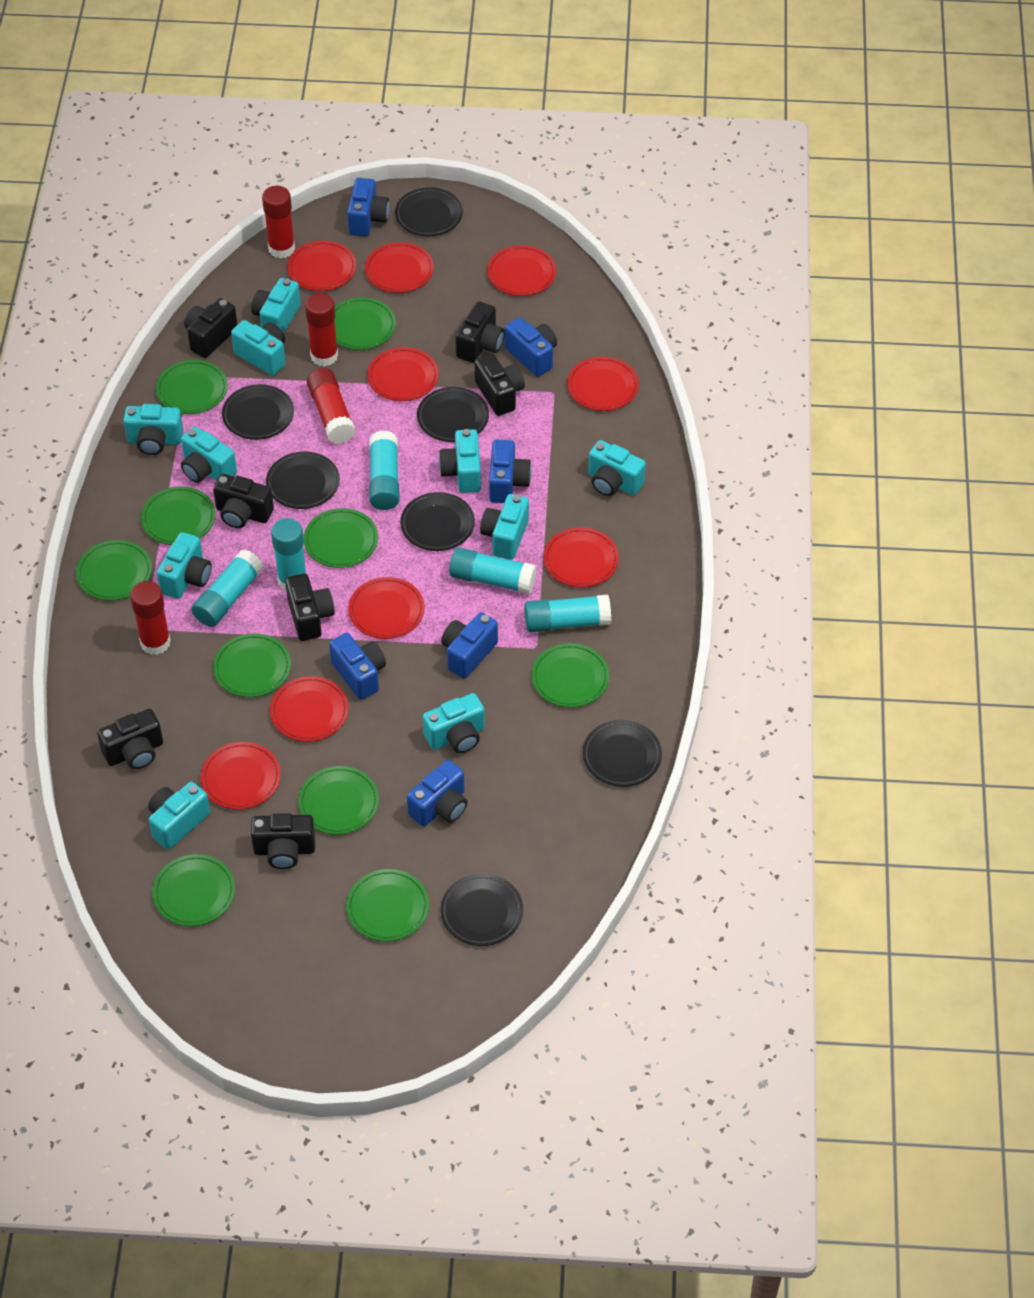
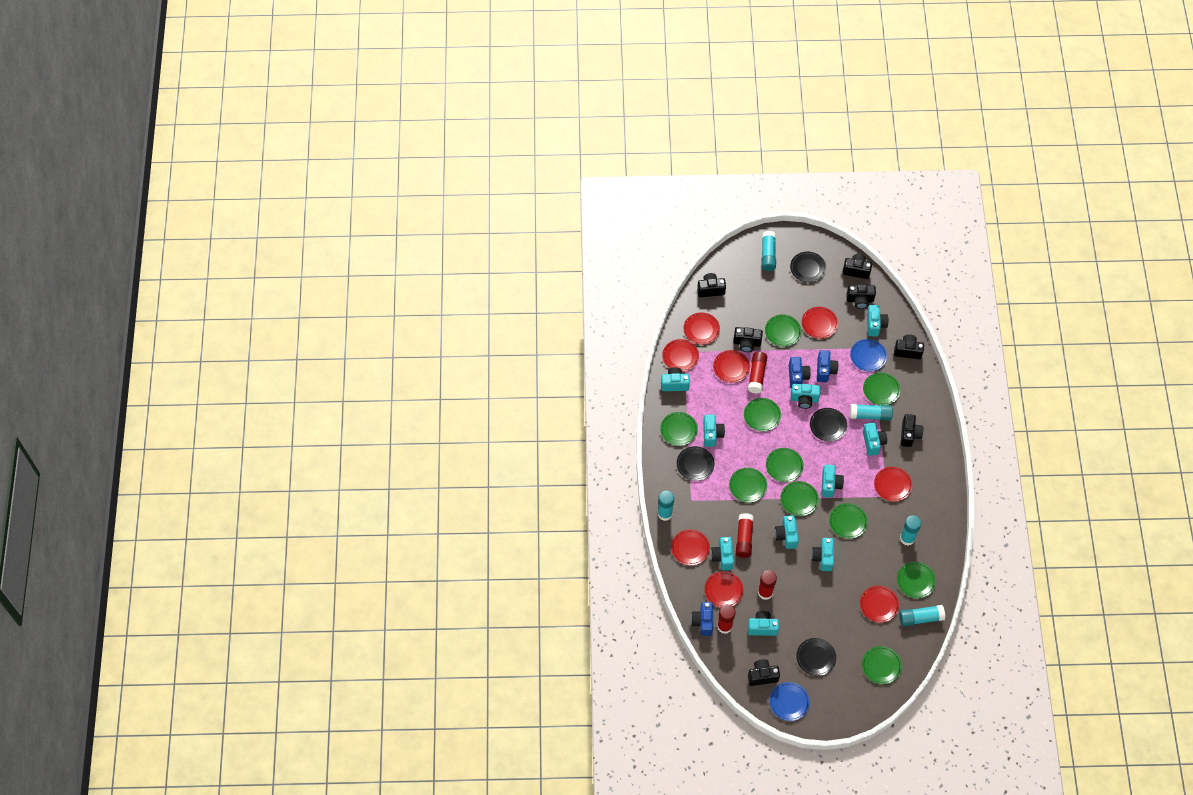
black plate: 7 -> 4
blue camera: 6 -> 3
blue plate: 0 -> 2
red plate: 9 -> 8

